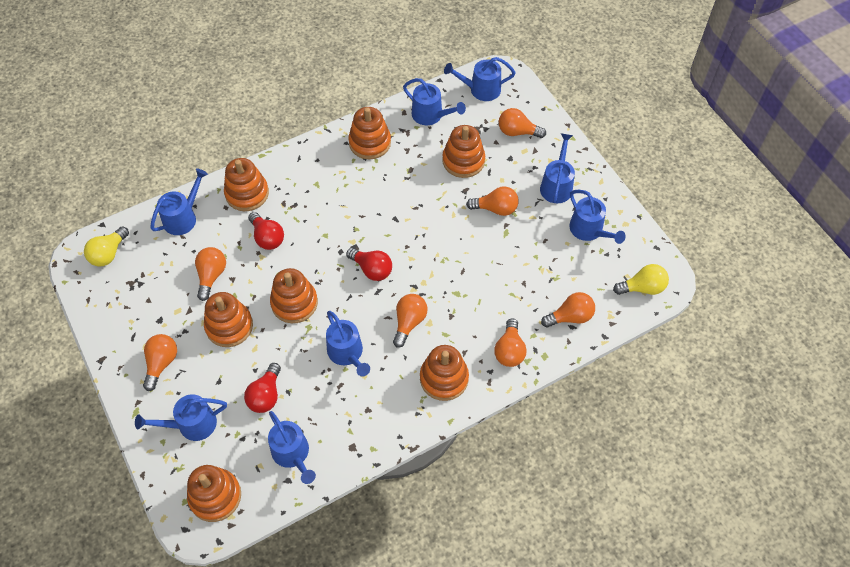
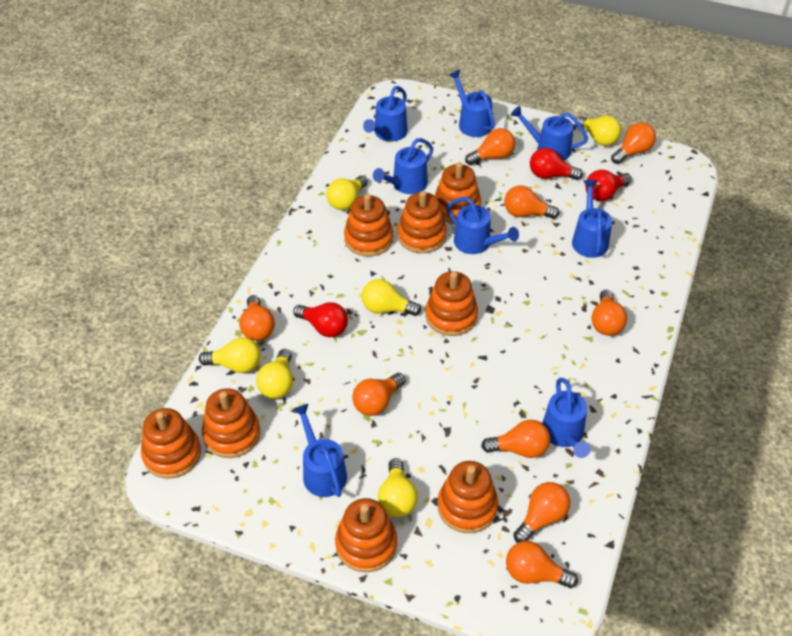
orange light bulb: 7 -> 9
orange stacking toy: 7 -> 8
yellow light bulb: 2 -> 6

